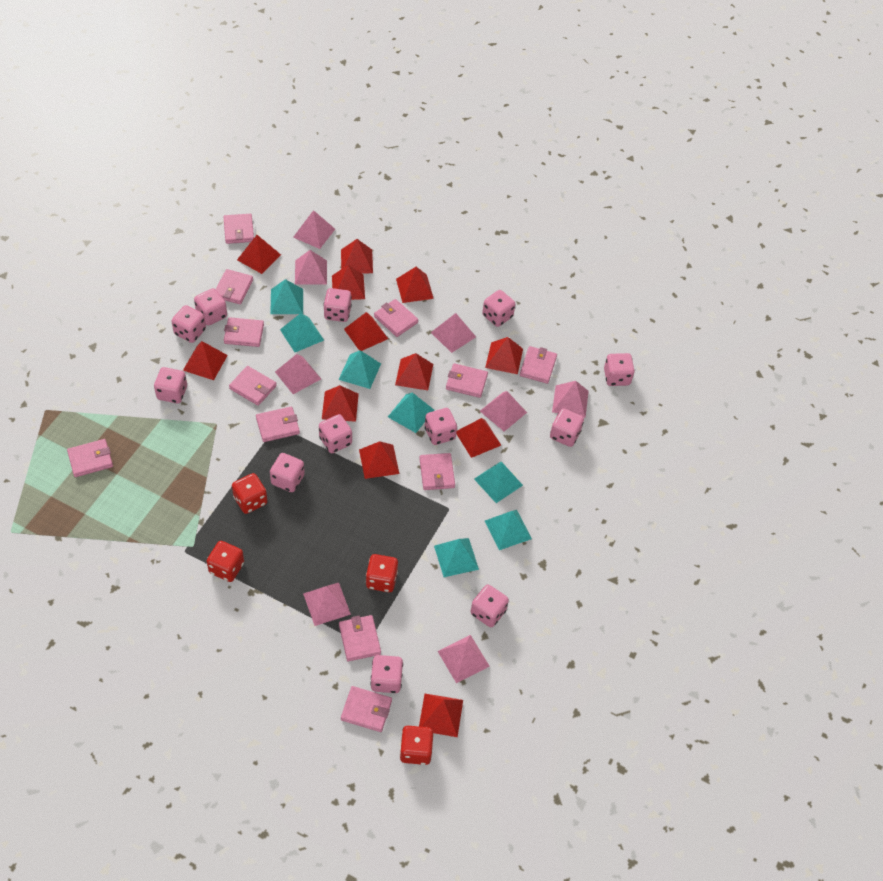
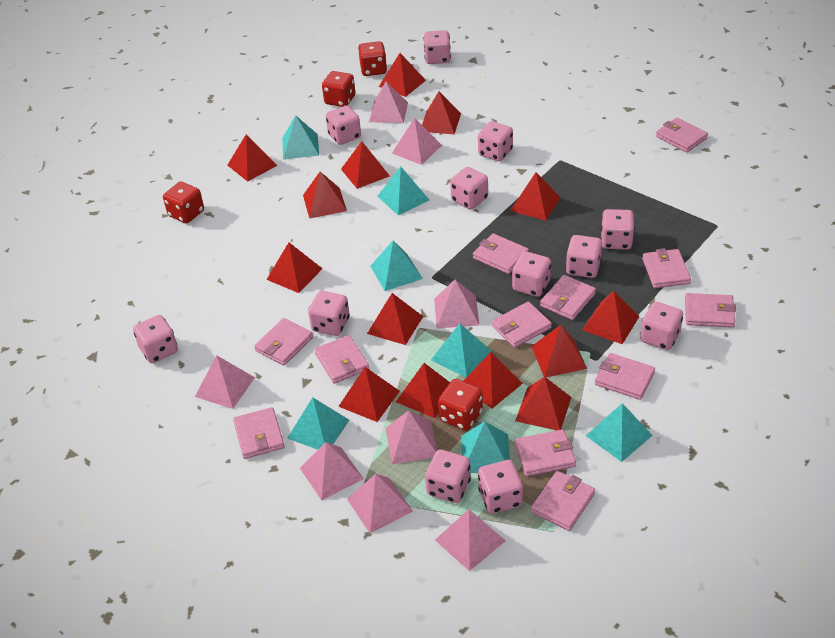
red pyramid: 12 -> 14

